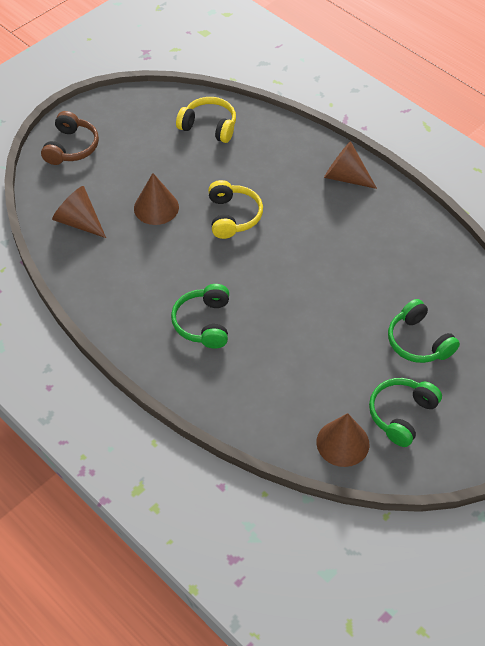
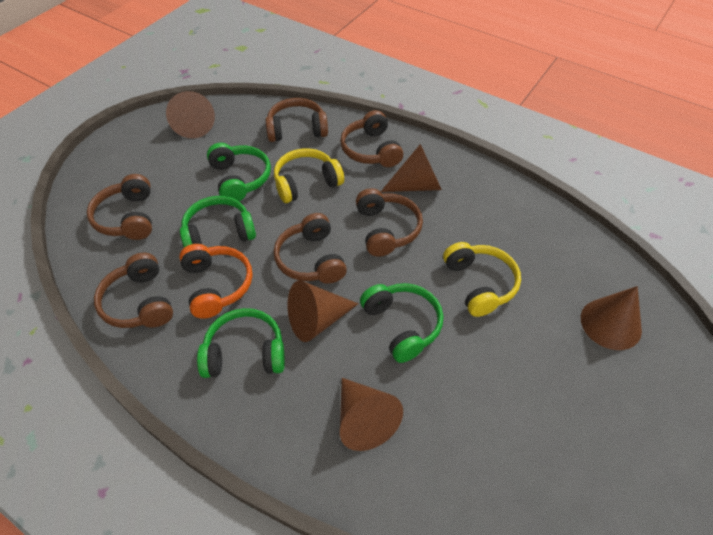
brown cone: 4 -> 5
brown headphones: 1 -> 6
green headphones: 3 -> 4
orange headphones: 0 -> 1

